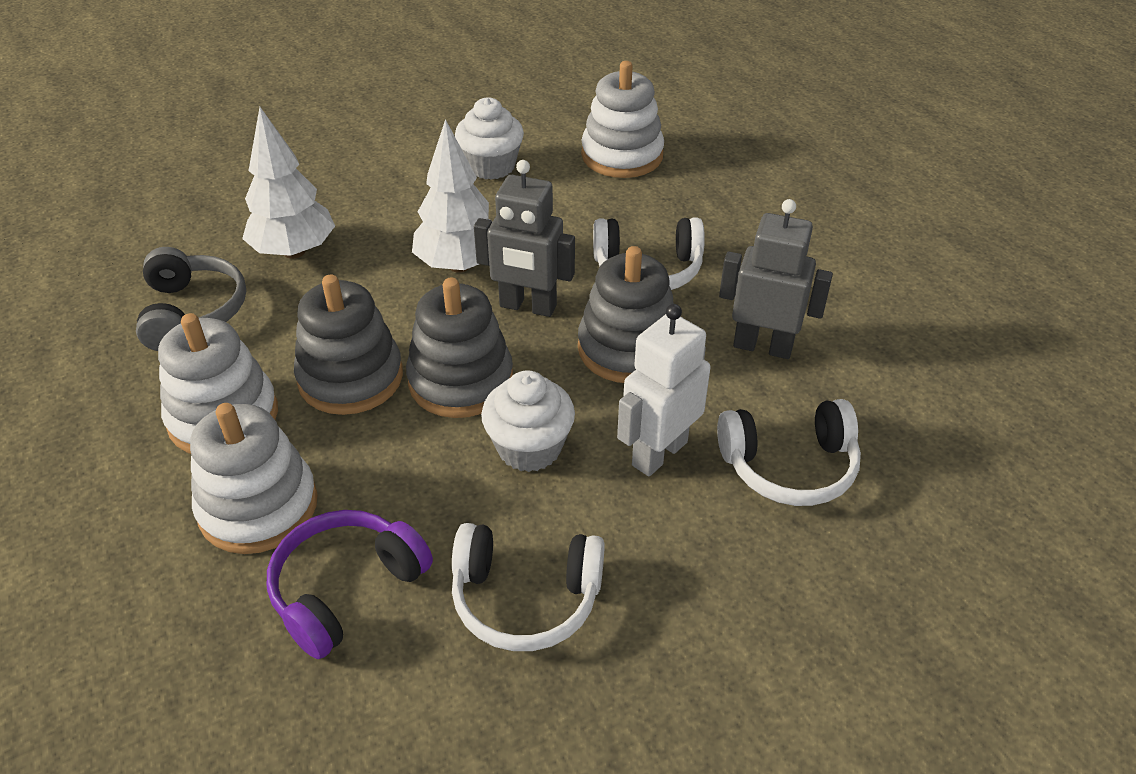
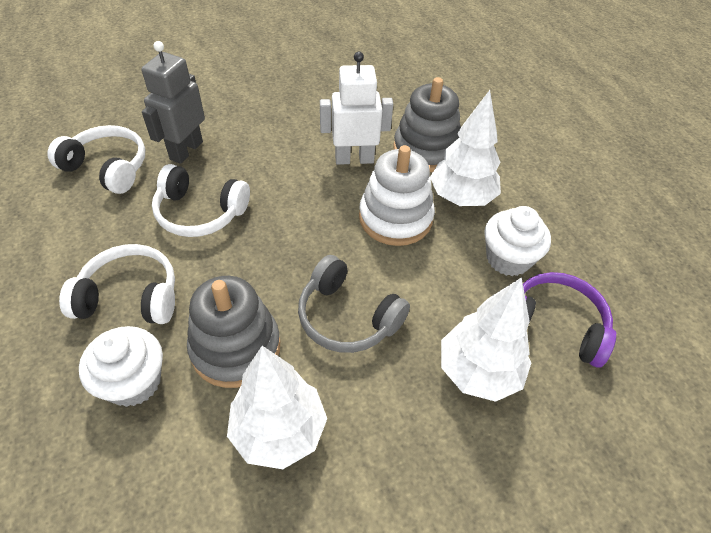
grey robot: 2 -> 1
grey stacking toy: 3 -> 2
white stacking toy: 3 -> 1
white tree: 2 -> 3

